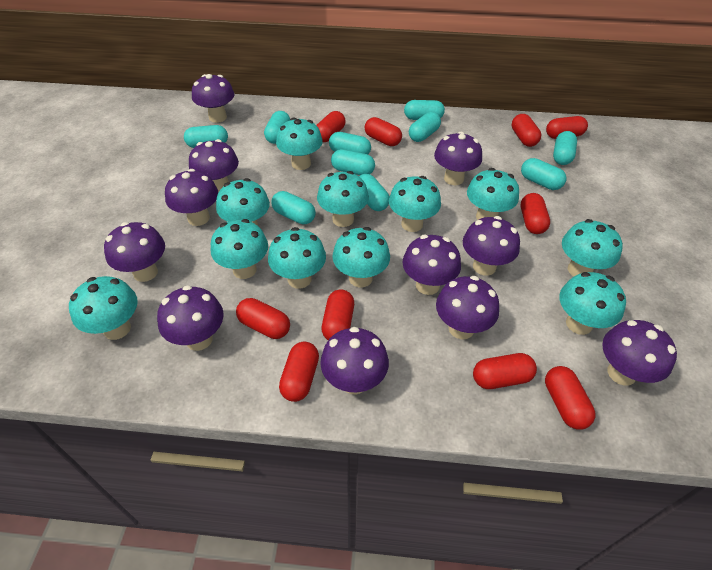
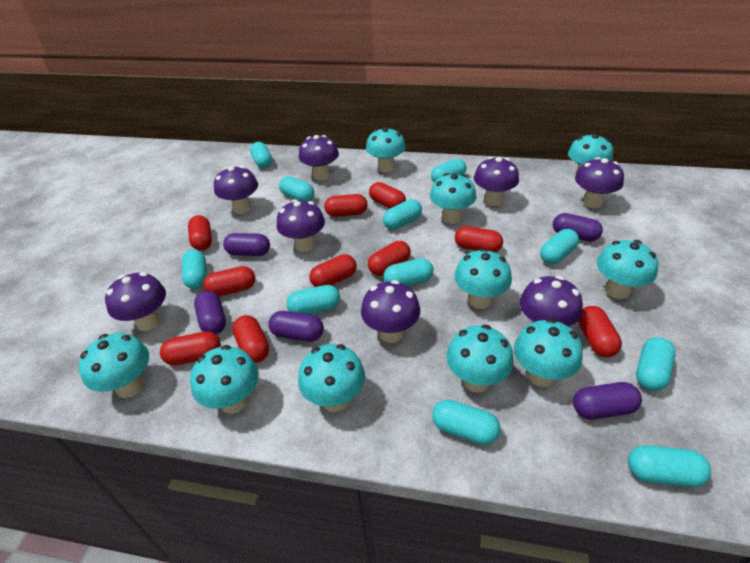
purple capsule: 0 -> 5
purple mushroom: 11 -> 8
turquoise capsule: 10 -> 11
turquoise mushroom: 11 -> 10

